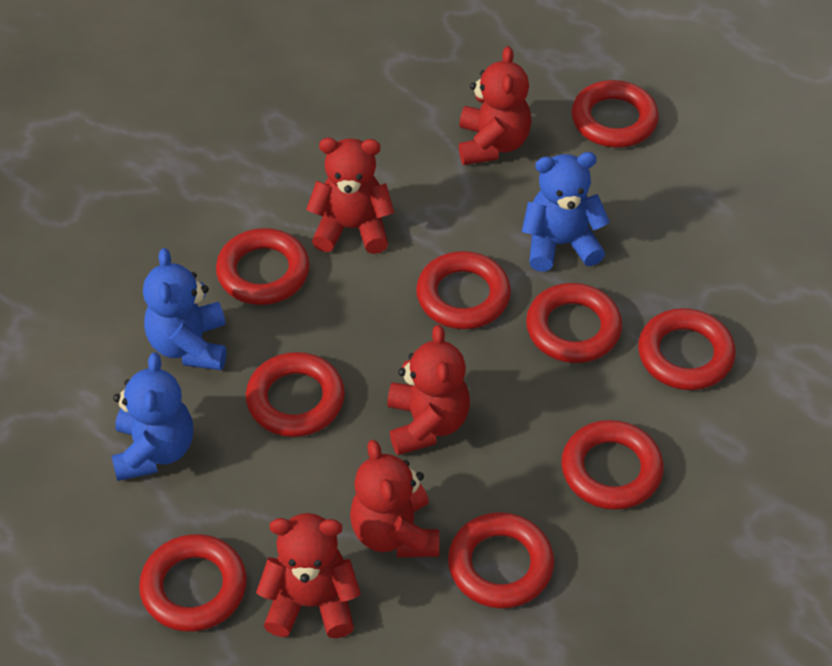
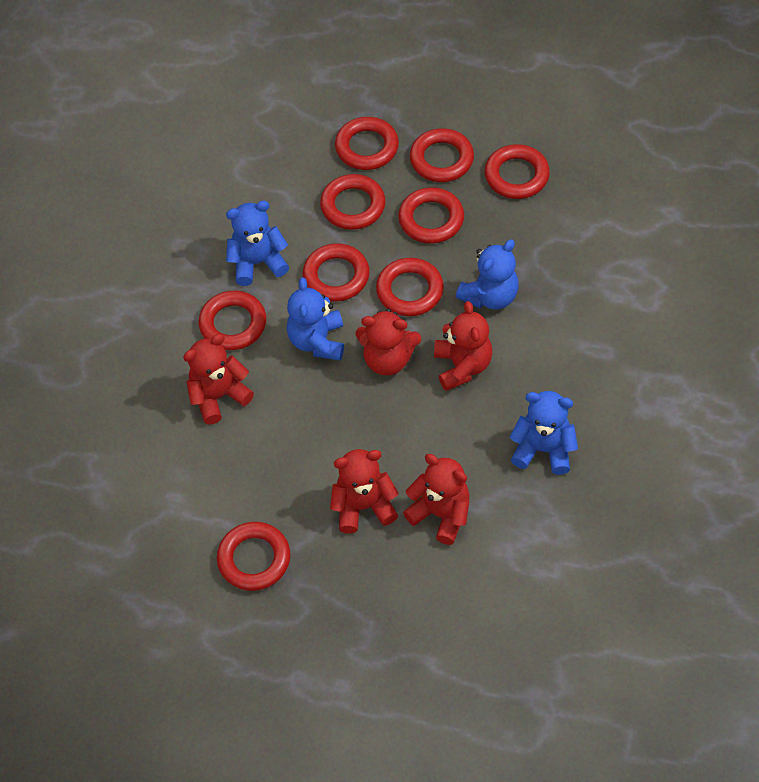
blue teddy bear: 3 -> 4

